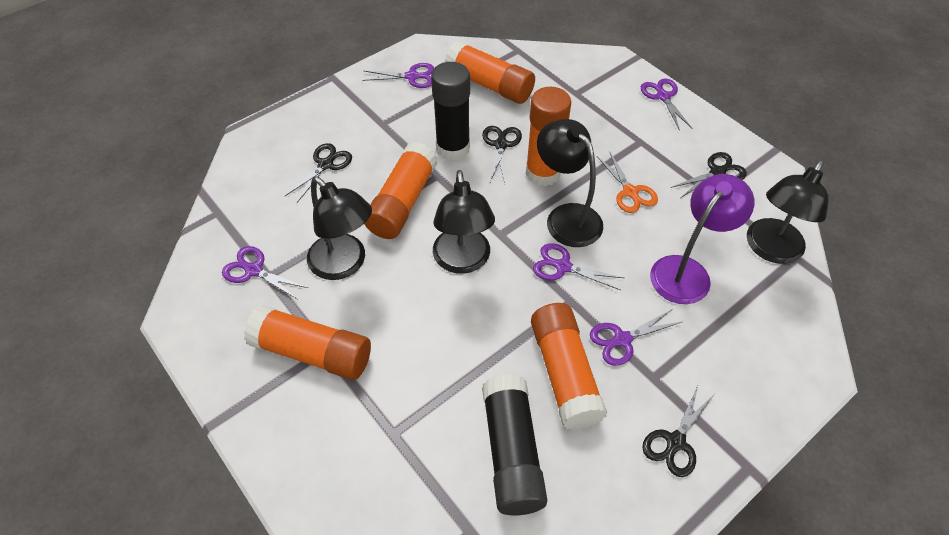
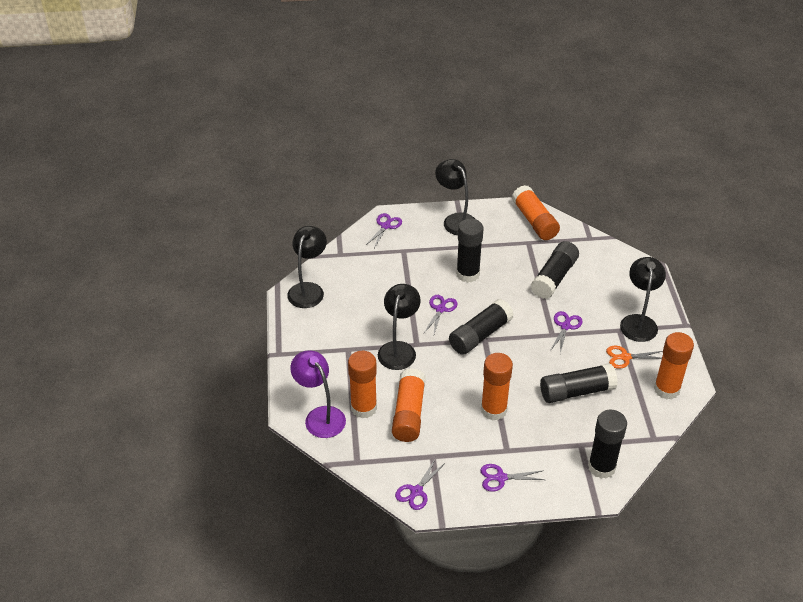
black glue stick: 2 -> 5
black scissors: 4 -> 0

